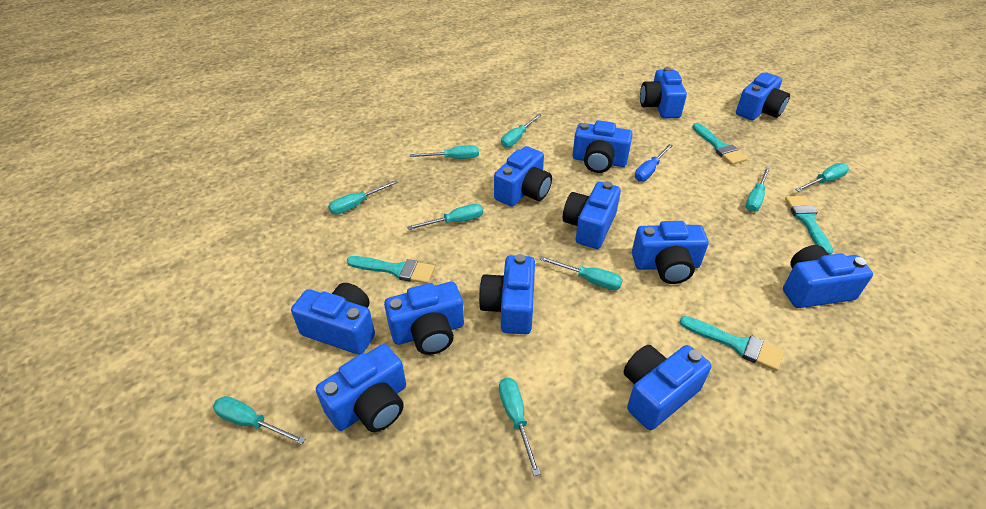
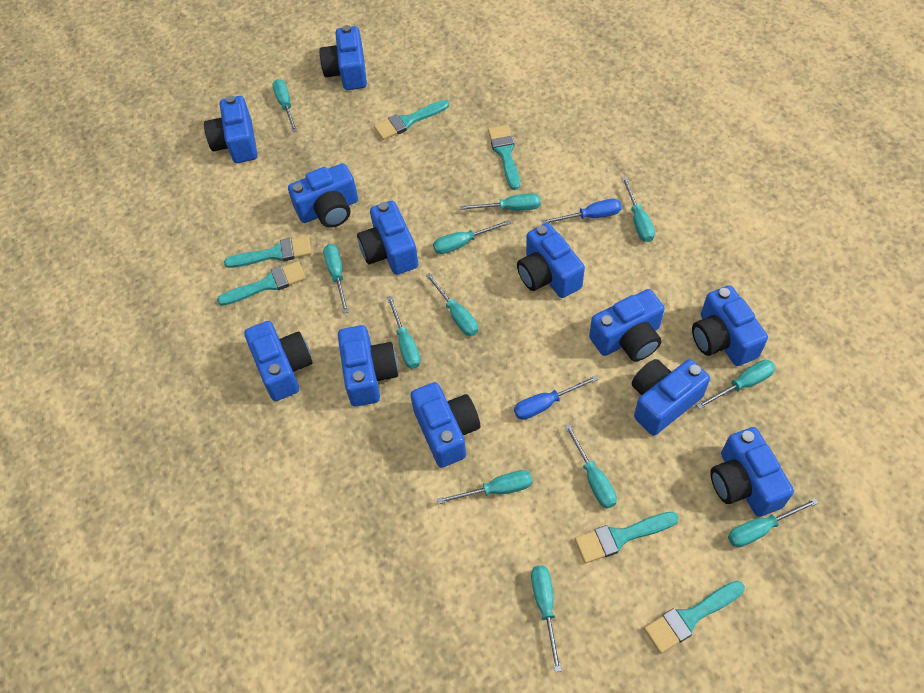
blue screwdriver: 1 -> 2
turquoise brush: 4 -> 6
turquoise screwdriver: 9 -> 12

